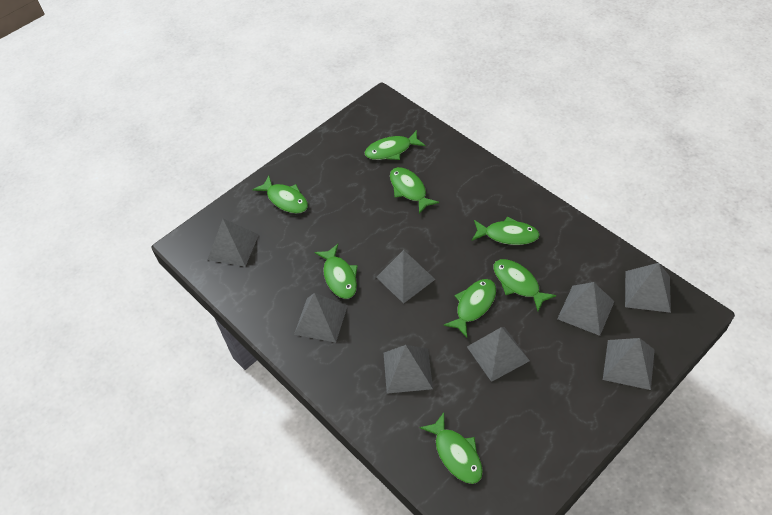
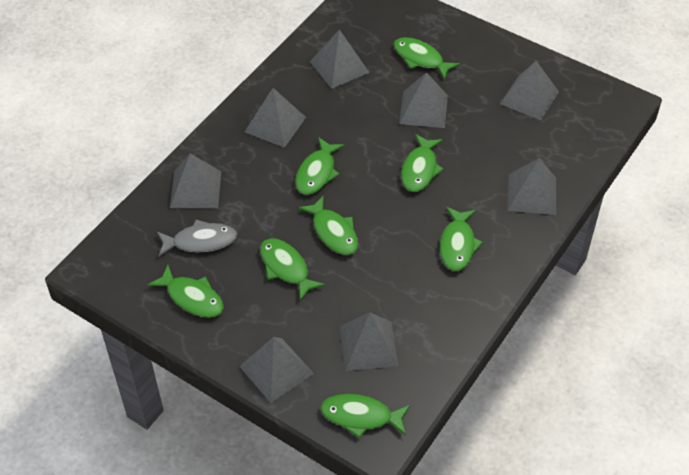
grey fish: 0 -> 1

